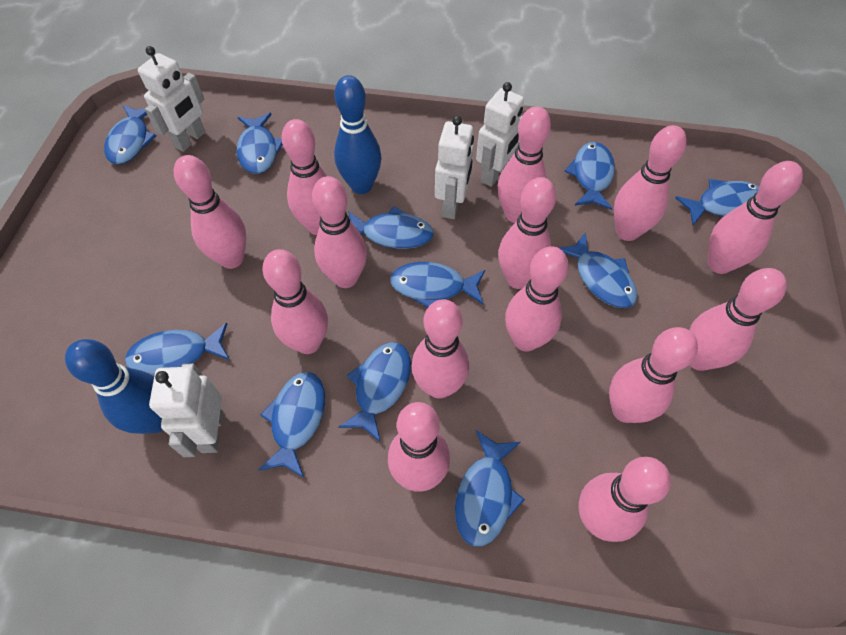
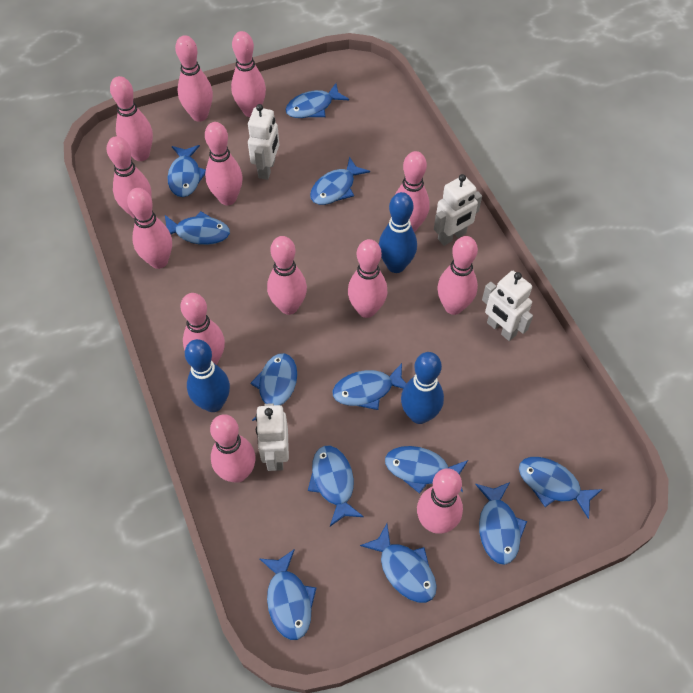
blue bowling pin: 2 -> 3
blue fish: 11 -> 12
pink bowling pin: 14 -> 13

